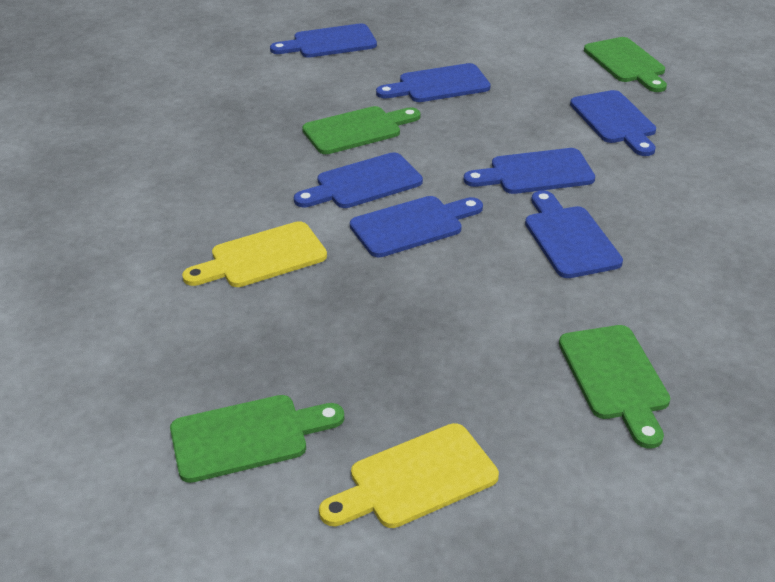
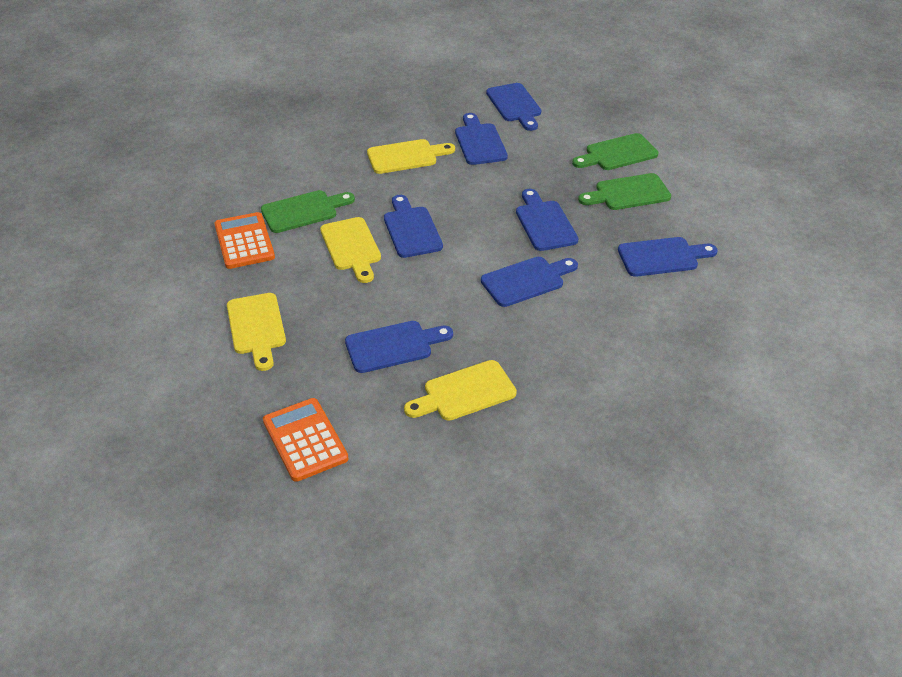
green cutting board: 4 -> 3
orange calculator: 0 -> 2
yellow cutting board: 2 -> 4

